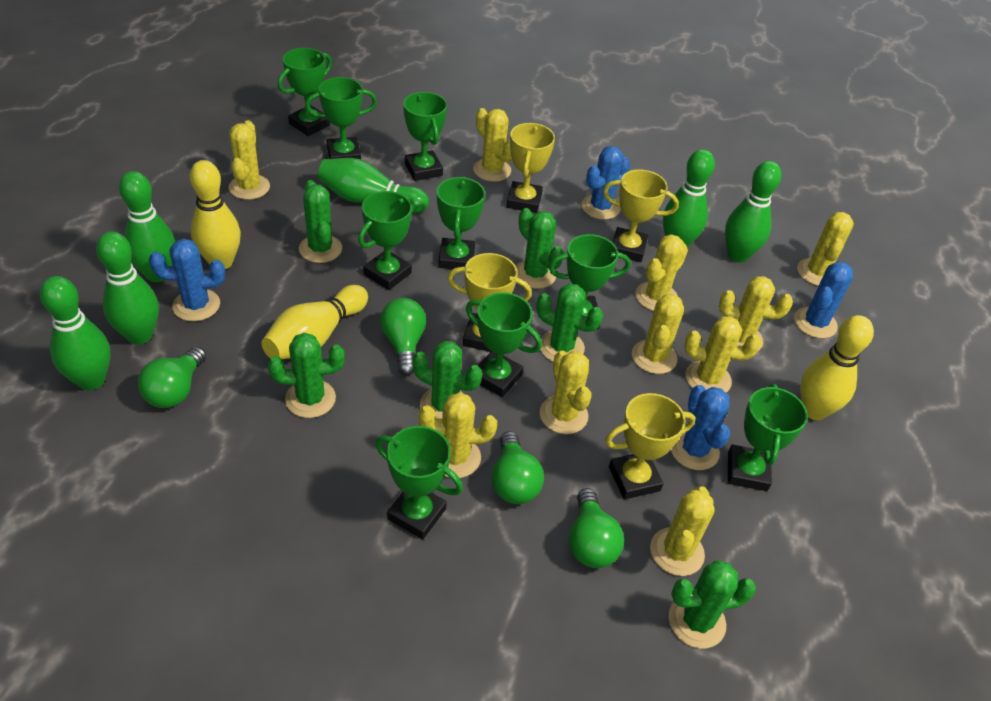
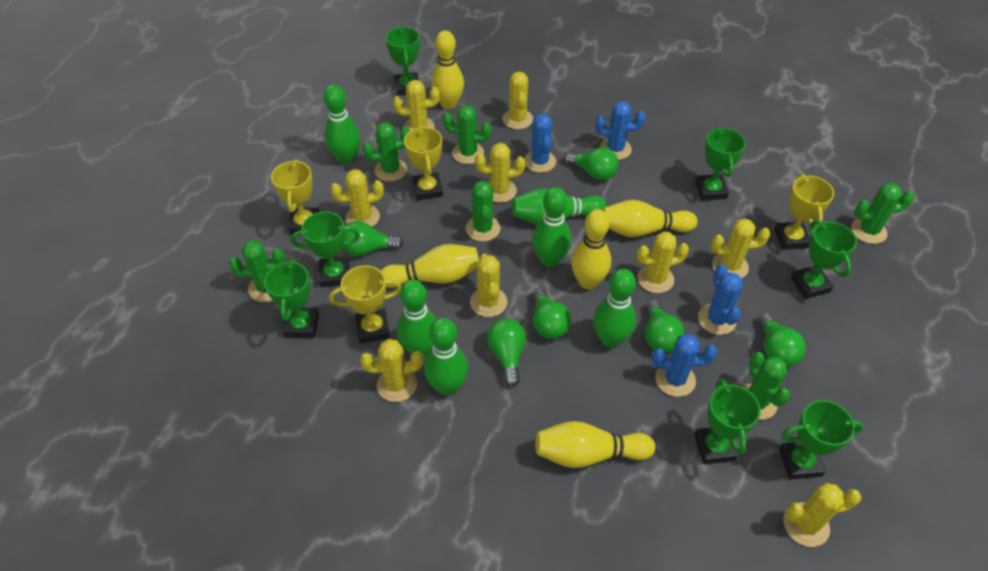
green light bulb: 4 -> 6
green trophy: 9 -> 7
yellow bowling pin: 3 -> 5
yellow cactus: 10 -> 9

